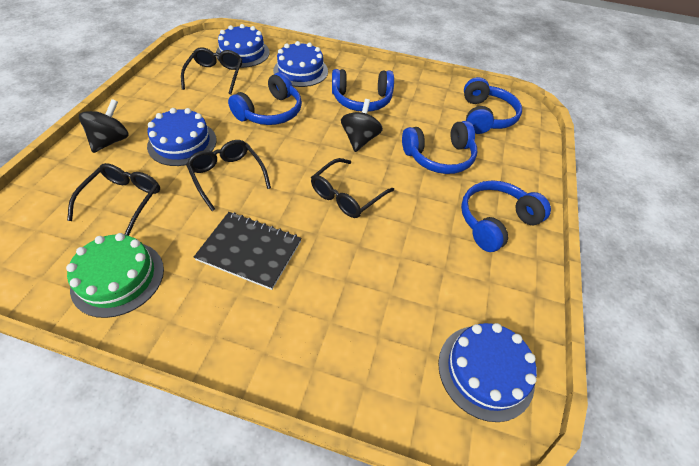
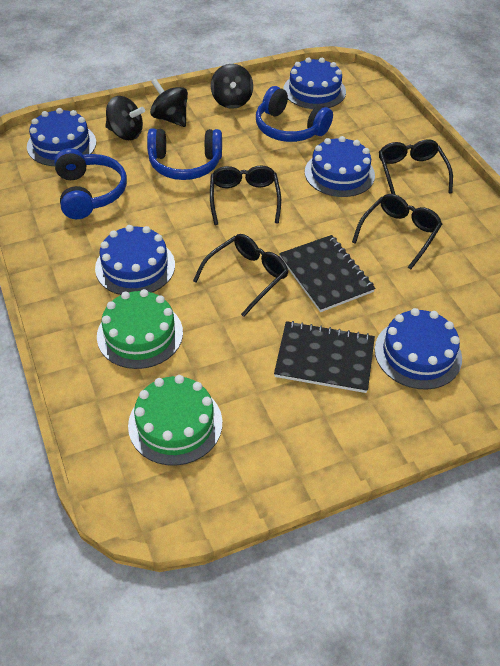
black notebook: 1 -> 2
black spinning top: 2 -> 3
blue cake: 4 -> 5
blue headphones: 5 -> 3
green cake: 1 -> 2

